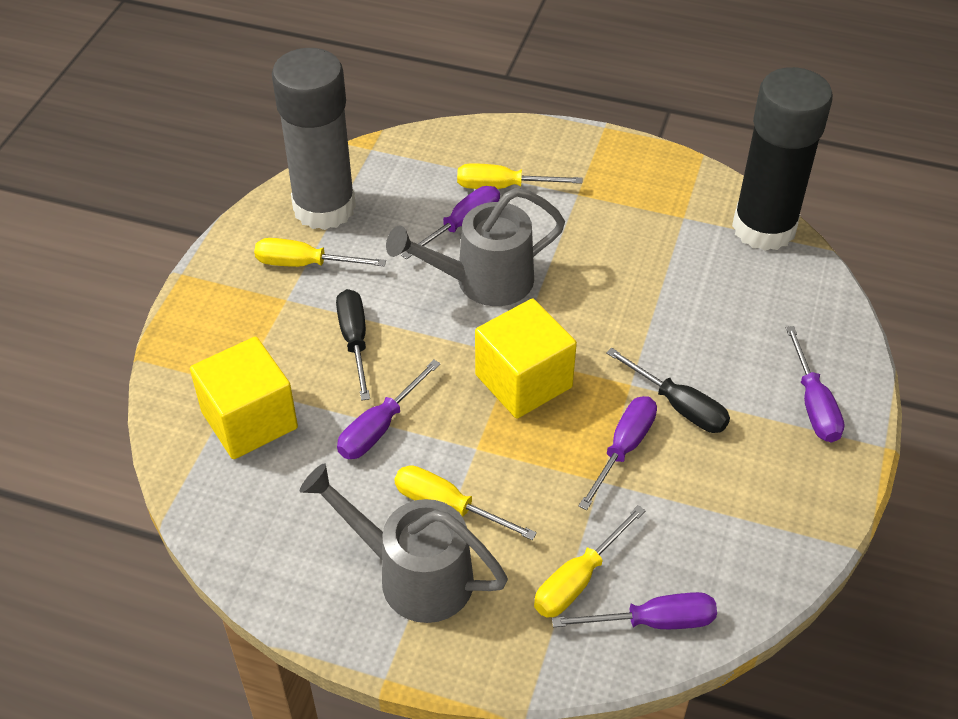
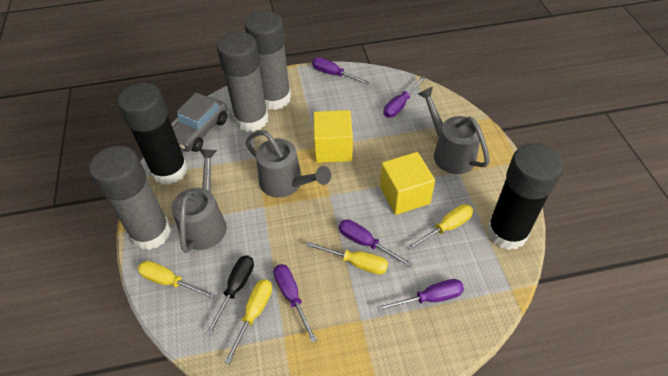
black glue stick: 1 -> 2
black screwdriver: 2 -> 1
grey car: 0 -> 1
grey glue stick: 1 -> 3
grey watering can: 2 -> 3

